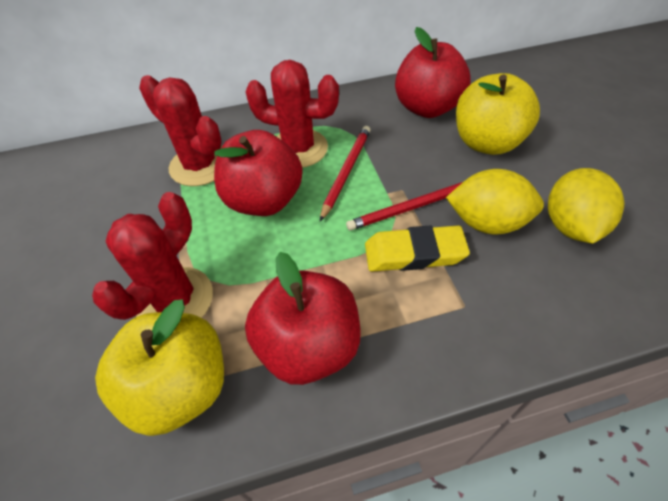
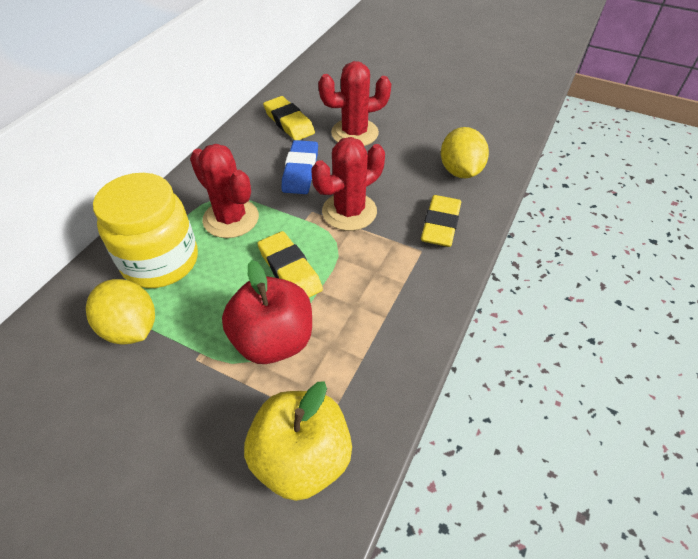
blue eraser: 0 -> 1
red apple: 3 -> 1
red pencil: 2 -> 0
yellow apple: 2 -> 1
yellow eraser: 1 -> 3
yellow jar: 0 -> 1

